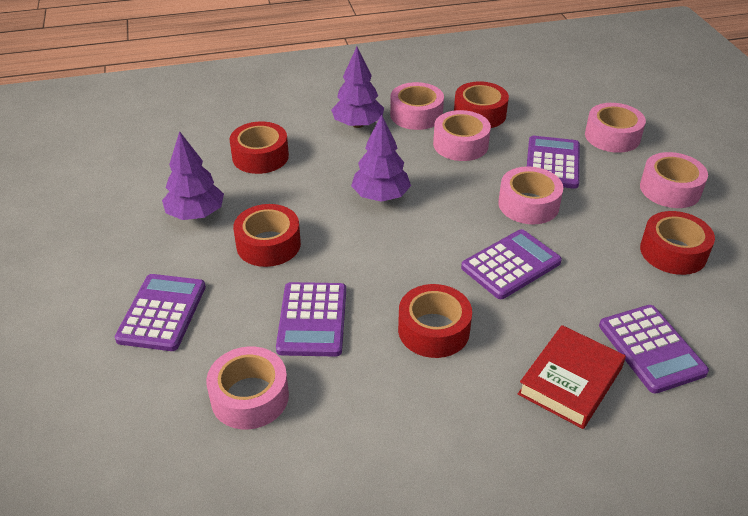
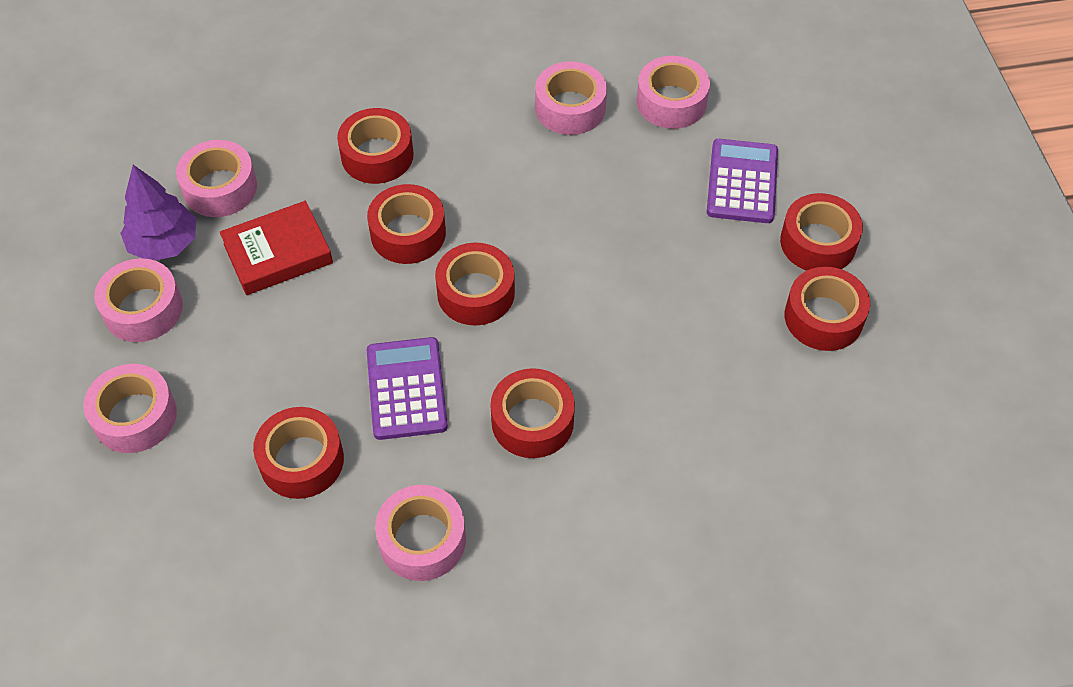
purple calculator: 5 -> 2
purple tree: 3 -> 1
red tape: 5 -> 7

